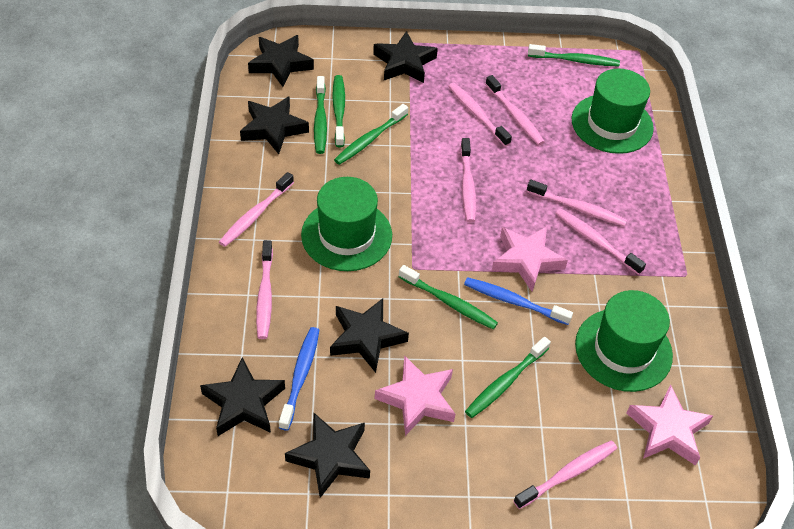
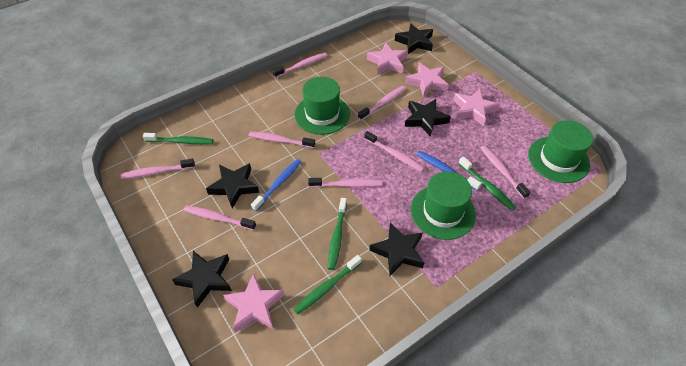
black star: 6 -> 5
green toothbrush: 6 -> 4
pink star: 3 -> 4

